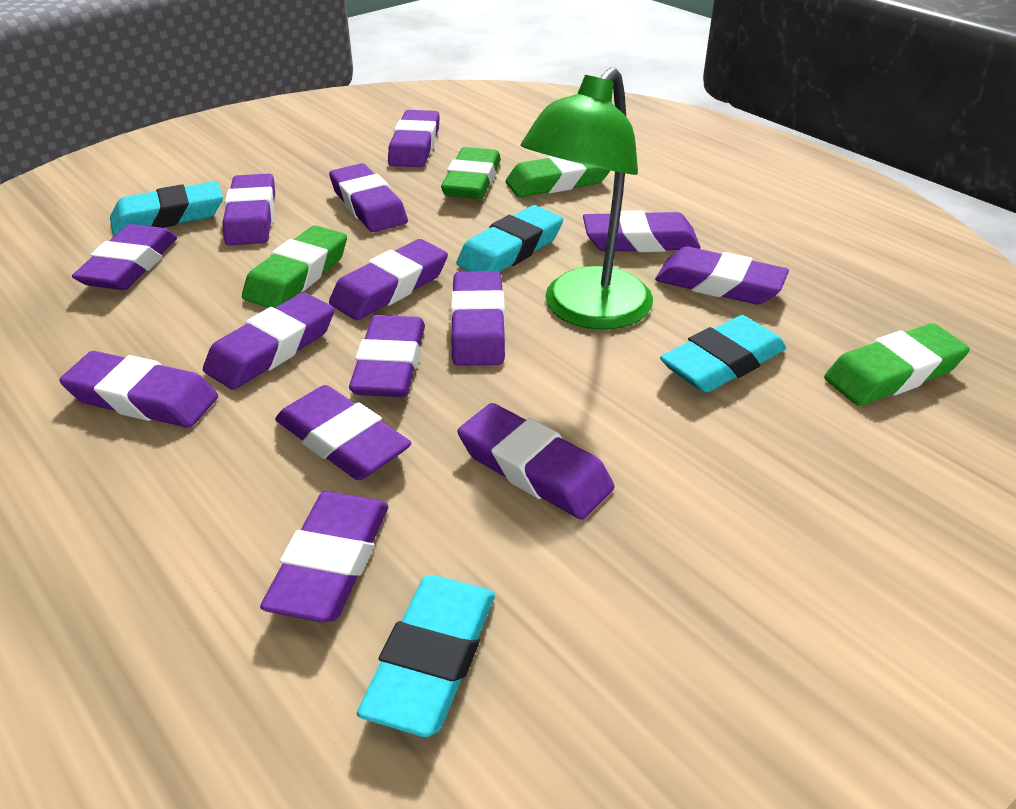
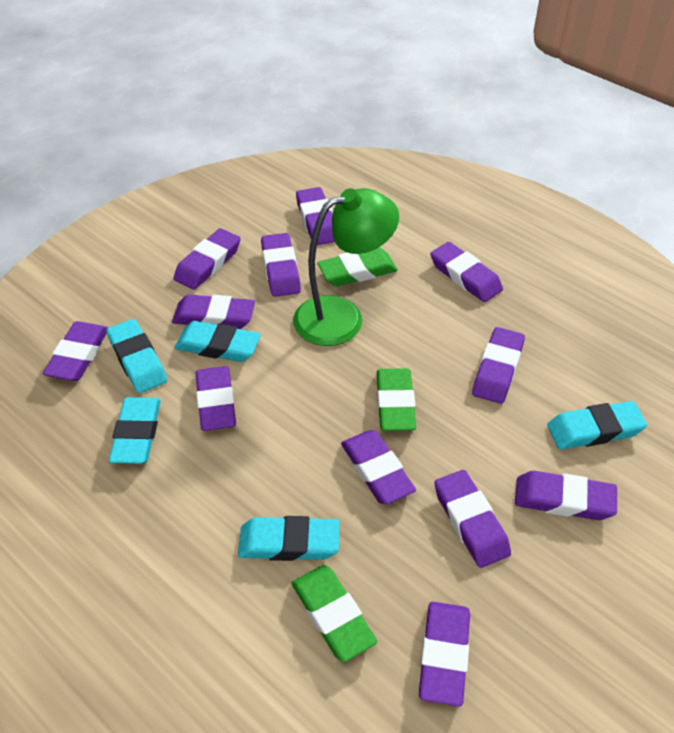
green eraser: 4 -> 3
purple eraser: 14 -> 12
turquoise eraser: 4 -> 5

